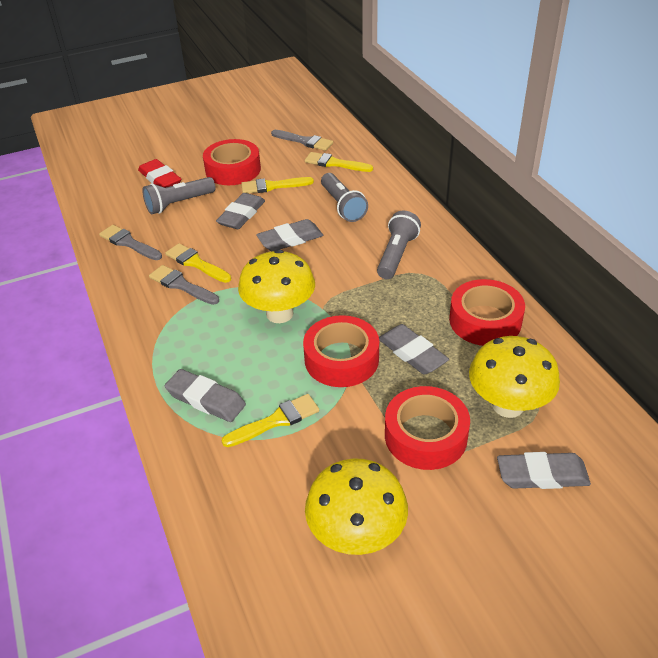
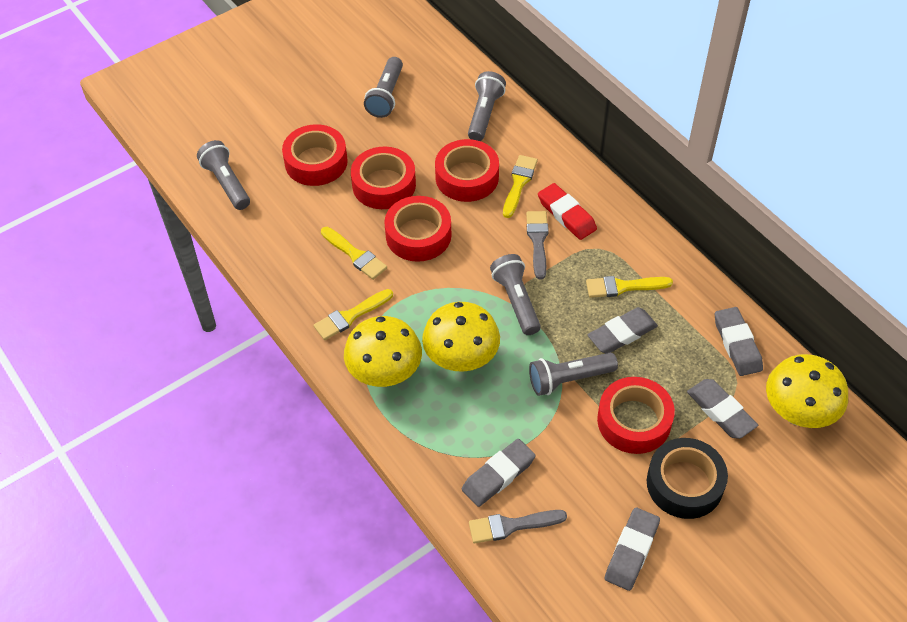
black tape: 0 -> 1
grey brush: 3 -> 2
grey flashlight: 3 -> 5
red tape: 4 -> 5

